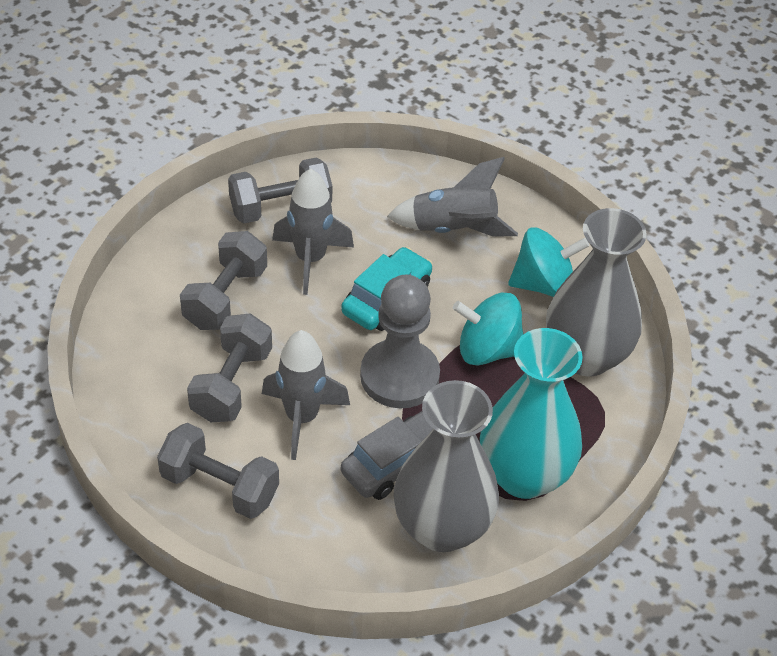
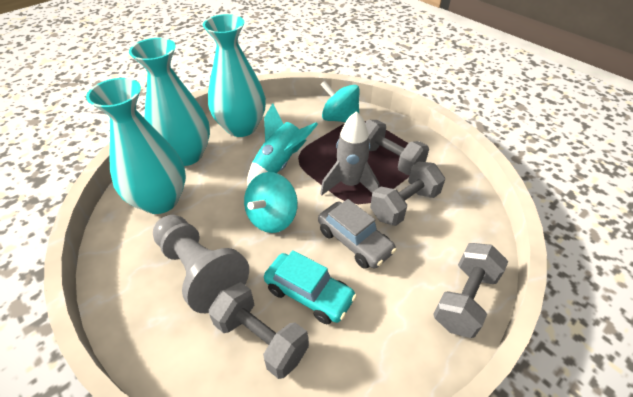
grey rocket: 3 -> 1
grey vase: 2 -> 0
turquoise rocket: 0 -> 1
turquoise vase: 1 -> 3

